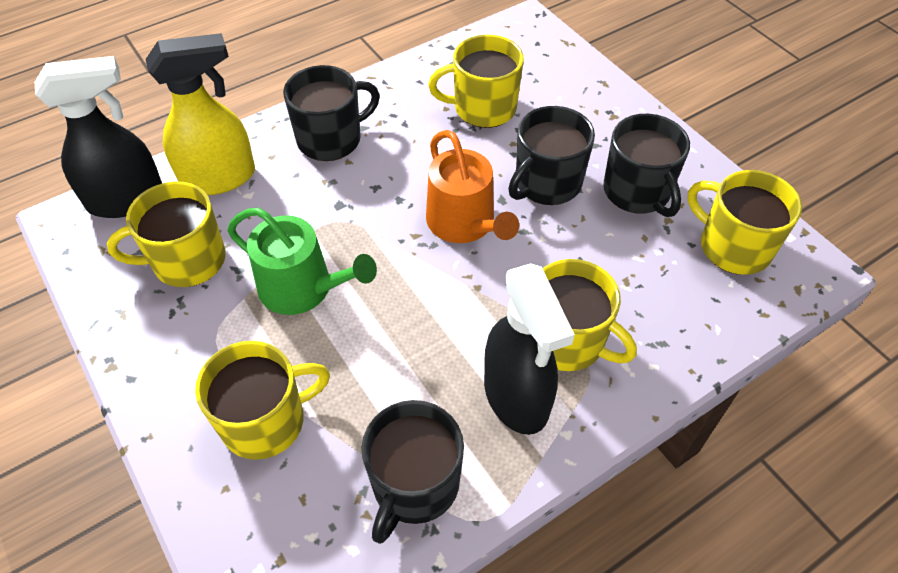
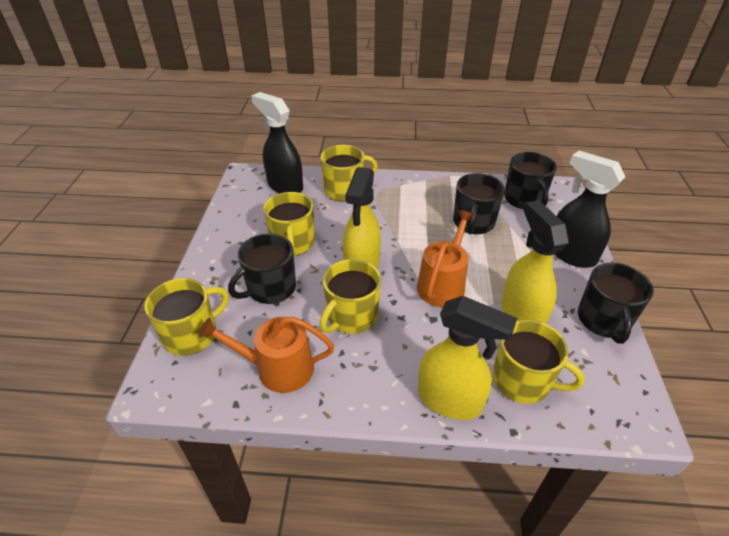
green watering can: 1 -> 0
orange watering can: 1 -> 2
yellow spray bottle: 1 -> 3

